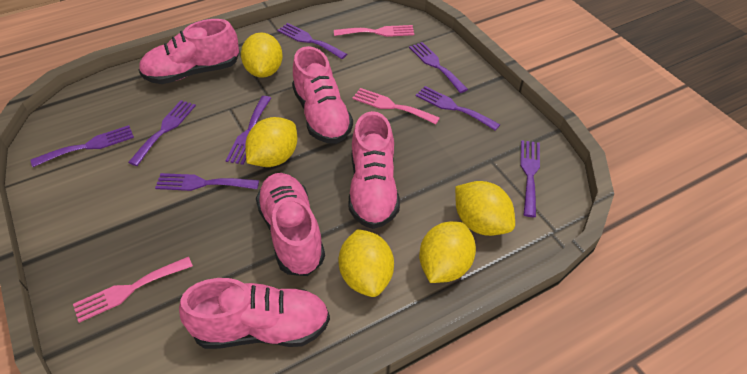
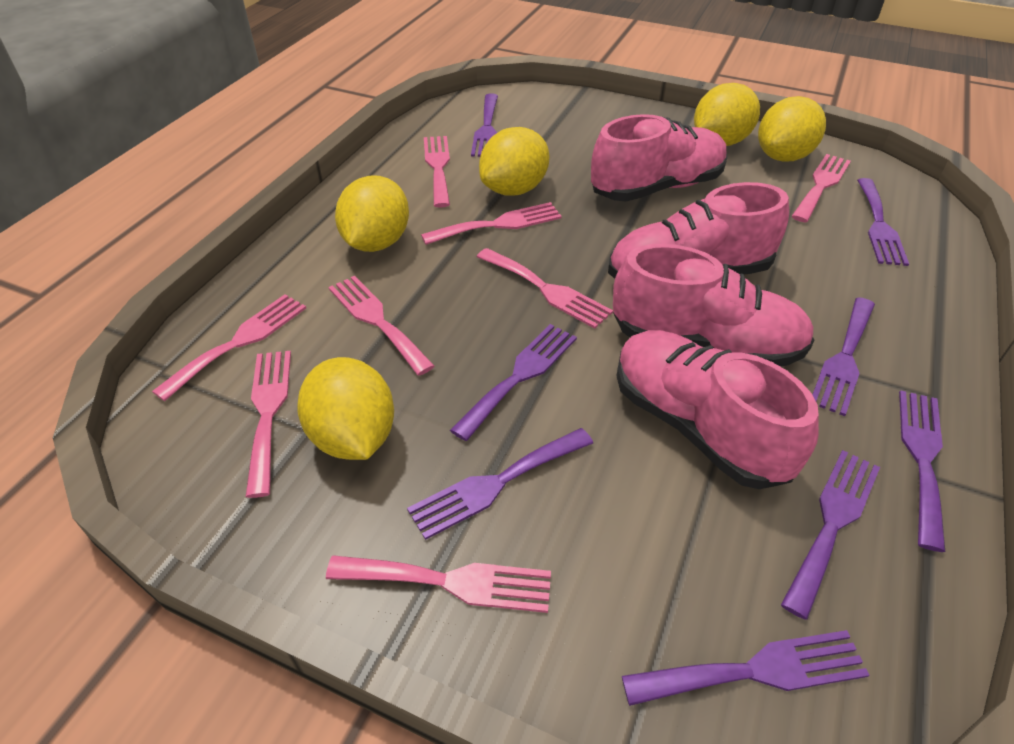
pink fork: 3 -> 8
pink shoe: 5 -> 4

